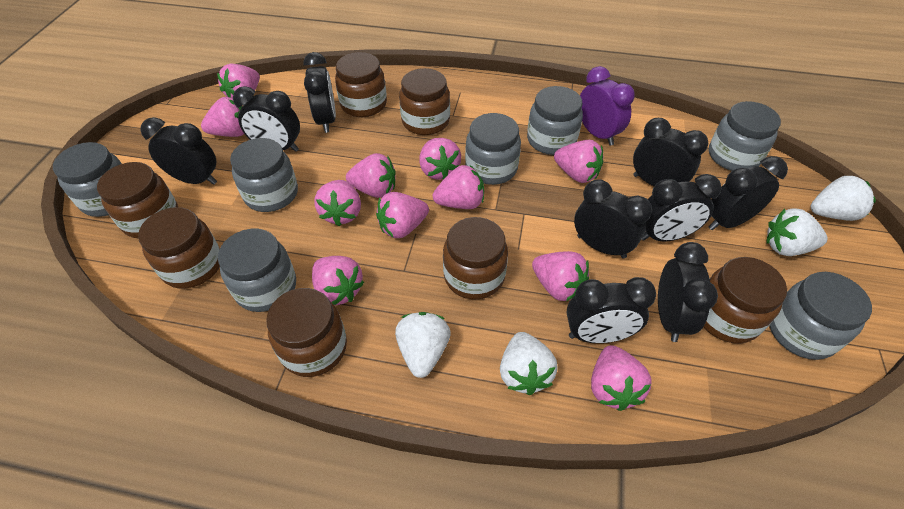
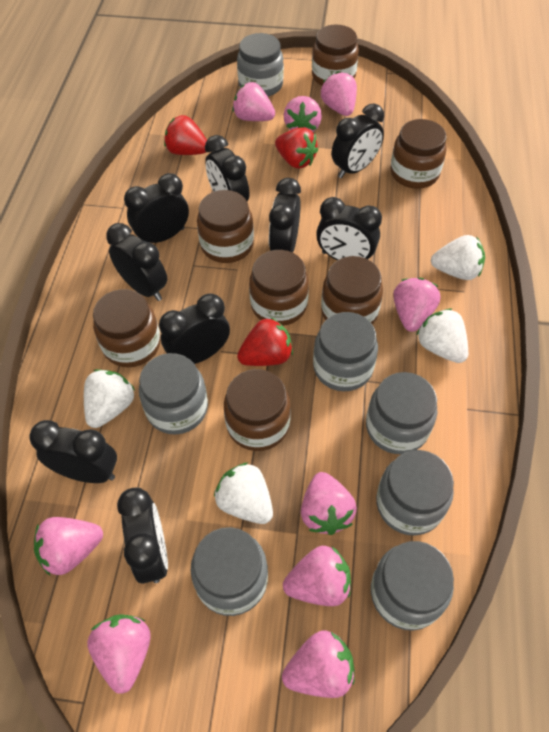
pink strawberry: 11 -> 9
purple clock: 1 -> 0
red strawberry: 0 -> 3

